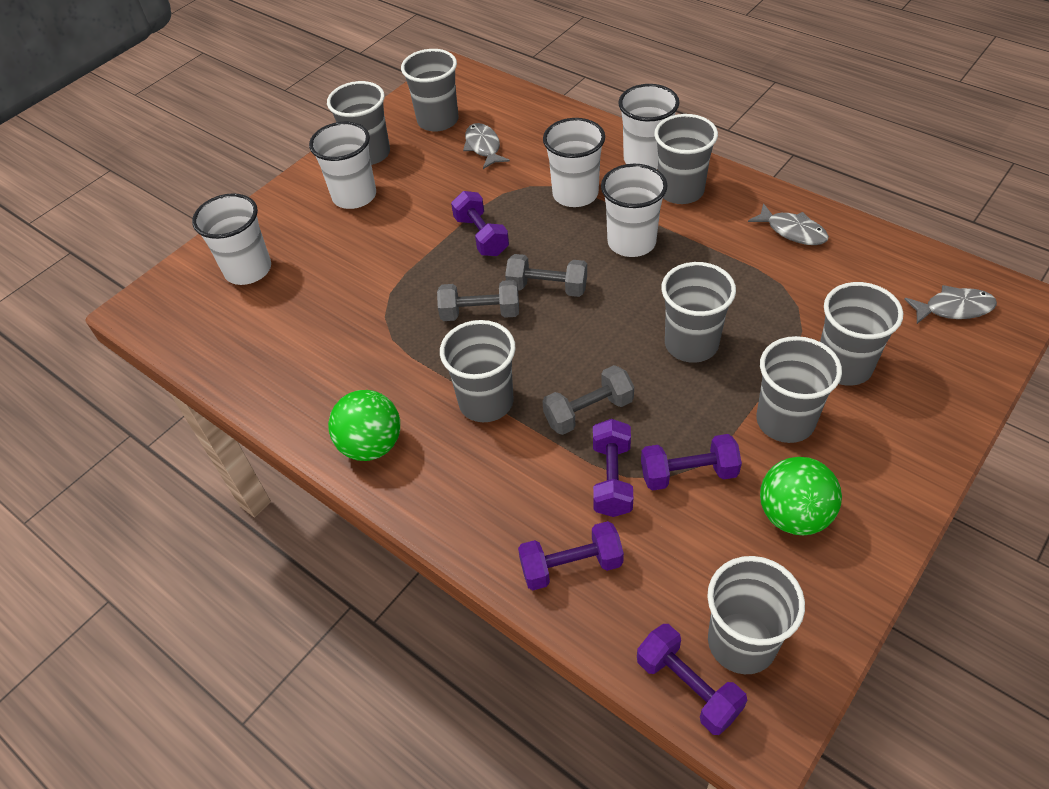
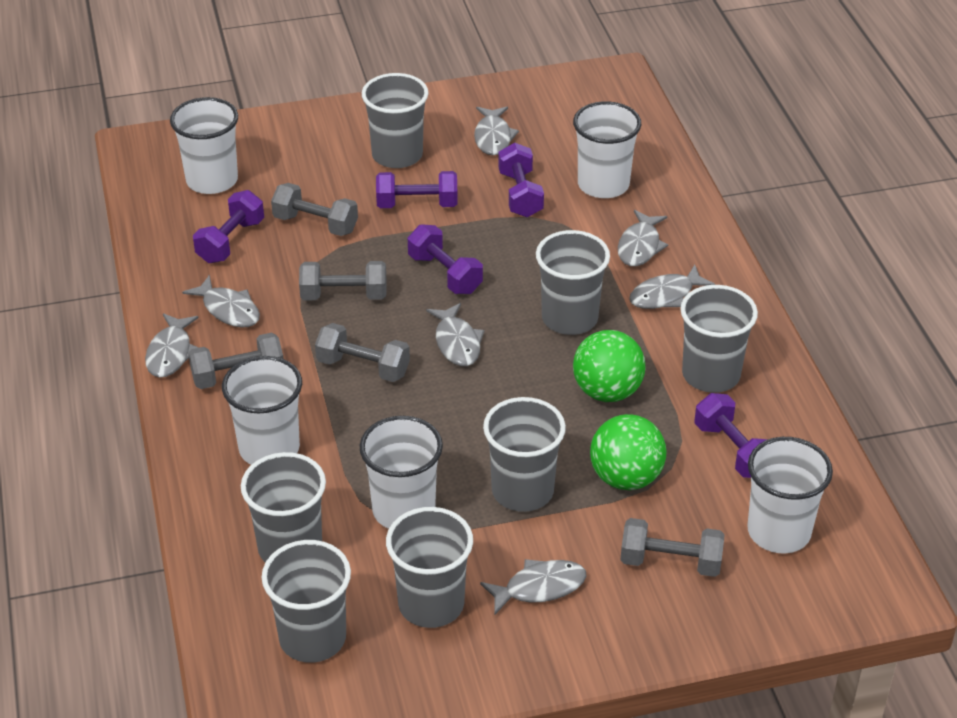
grey cup: 8 -> 7
grey dumbbell: 3 -> 5
grey fish: 3 -> 7

